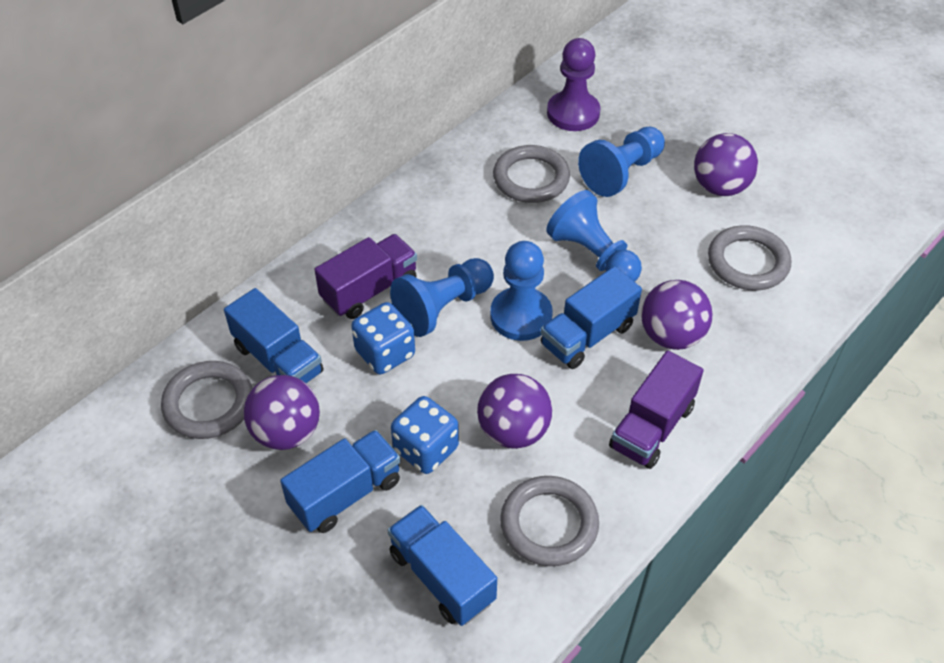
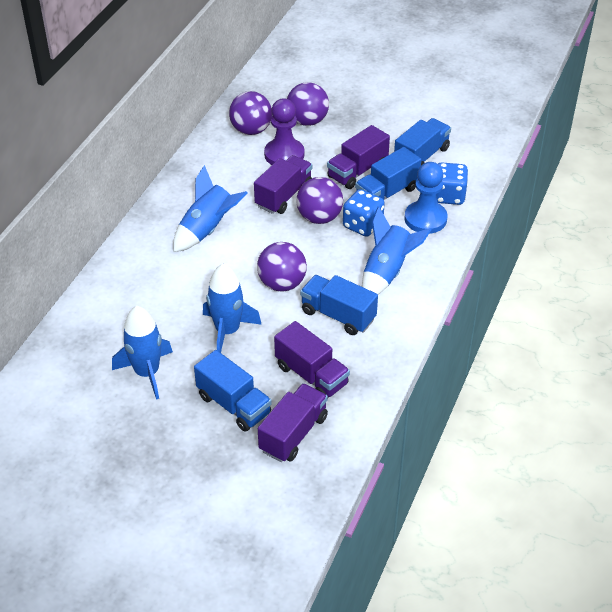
blue pawn: 4 -> 1
blue rocket: 0 -> 4
grey ring: 4 -> 0
purple truck: 2 -> 4

